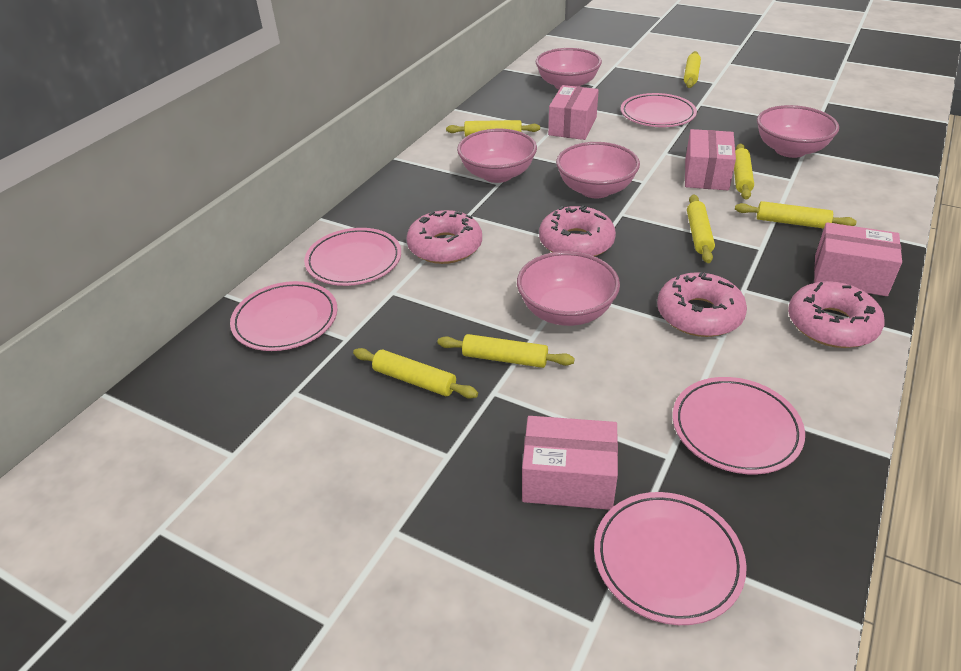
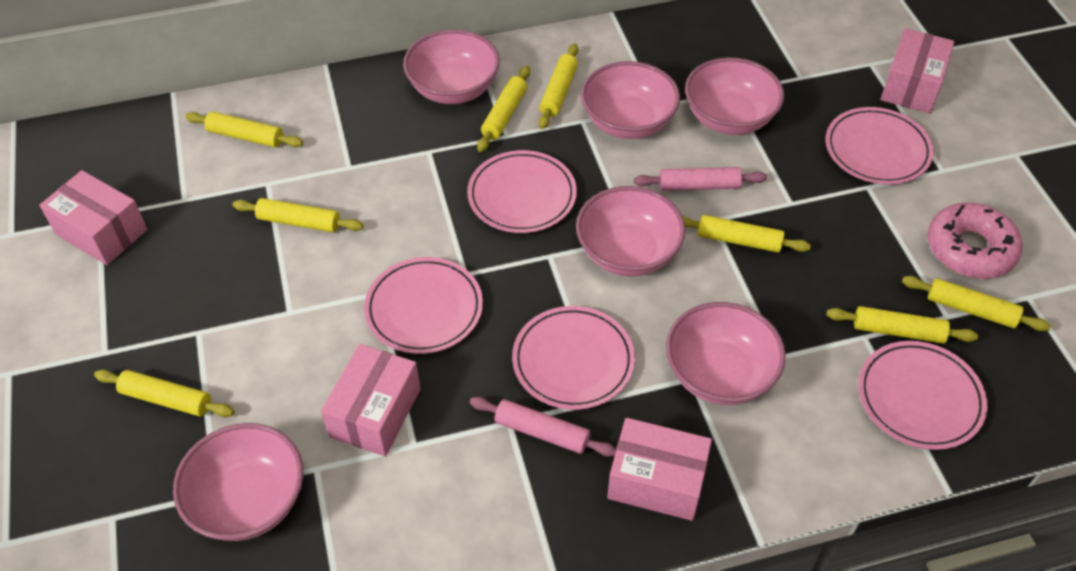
pink bowl: 5 -> 6
pink donut: 4 -> 1
pink rolling pin: 0 -> 2
yellow rolling pin: 7 -> 8

